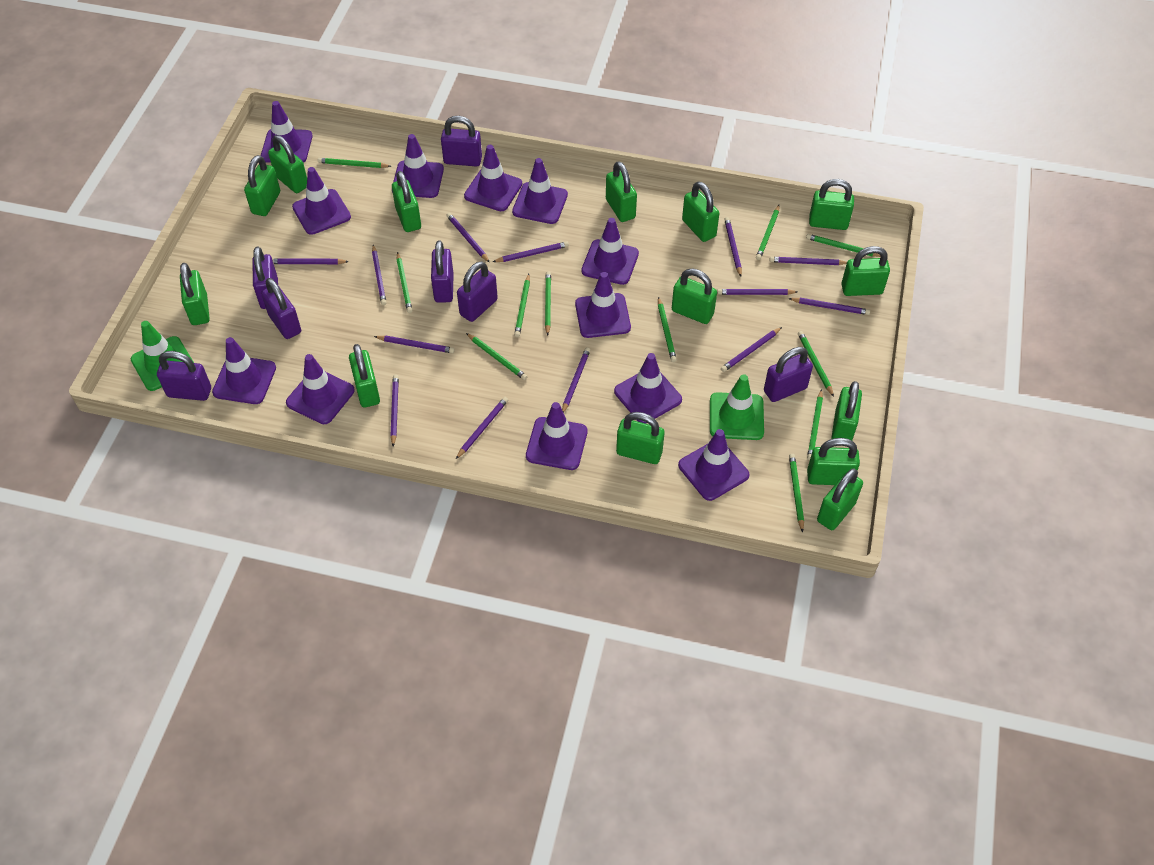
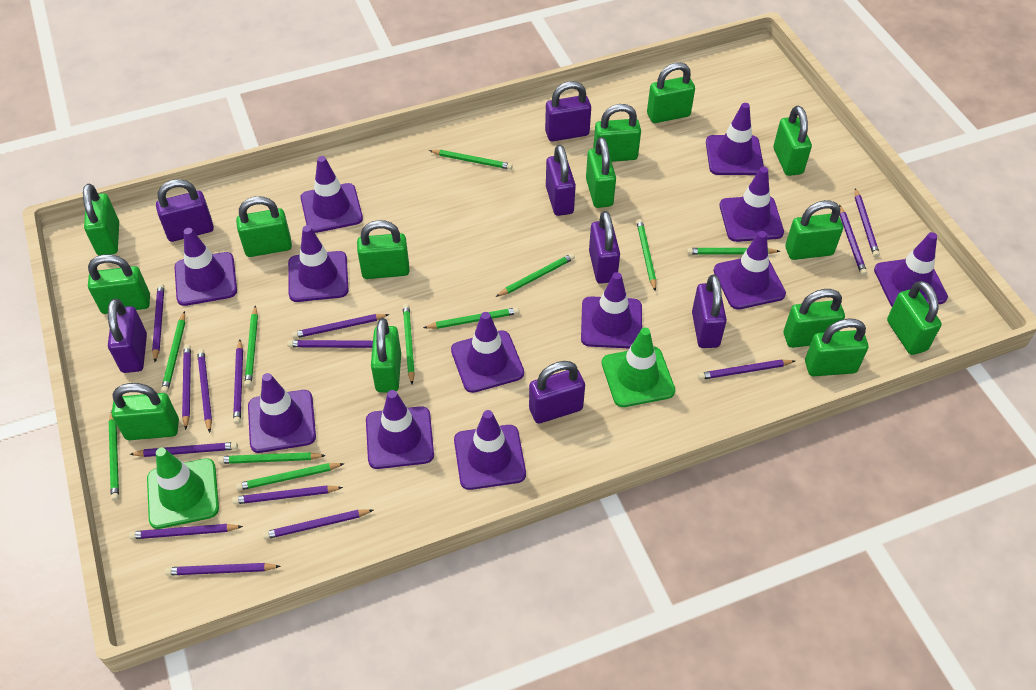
purple pencil: 13 -> 14

